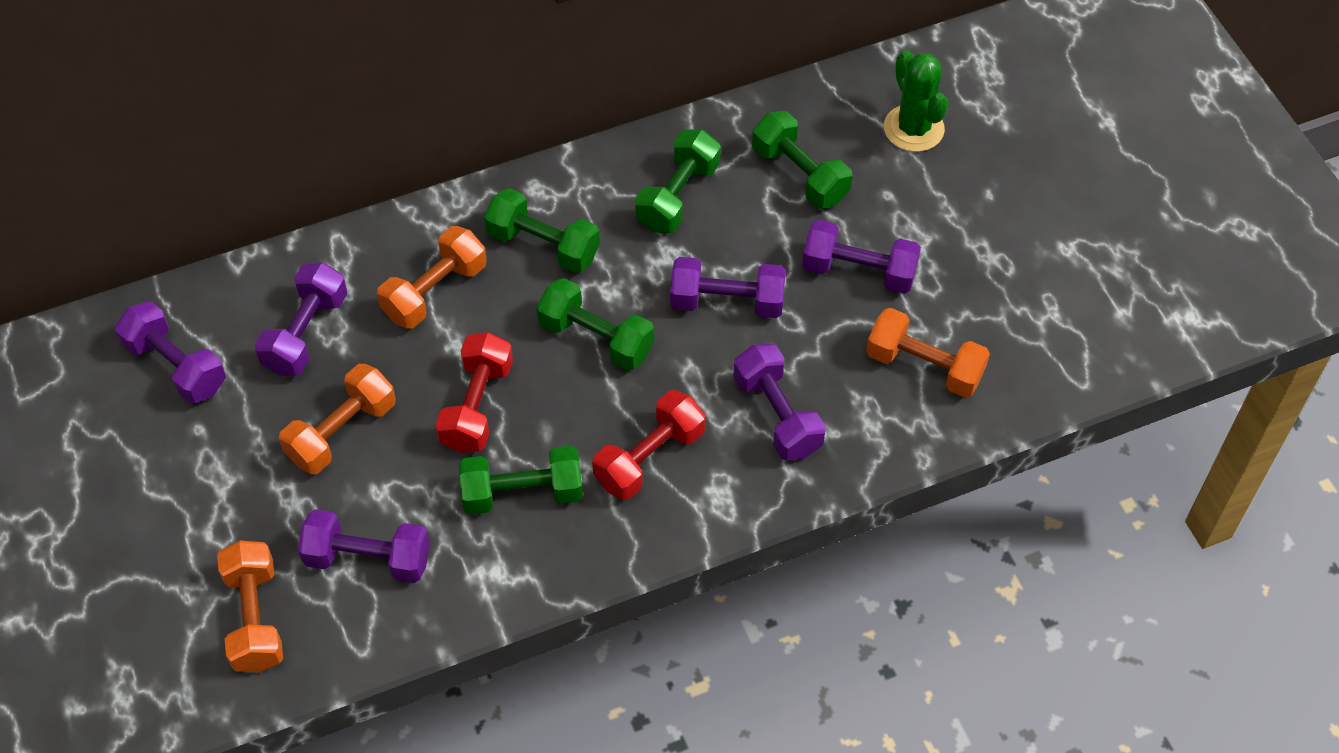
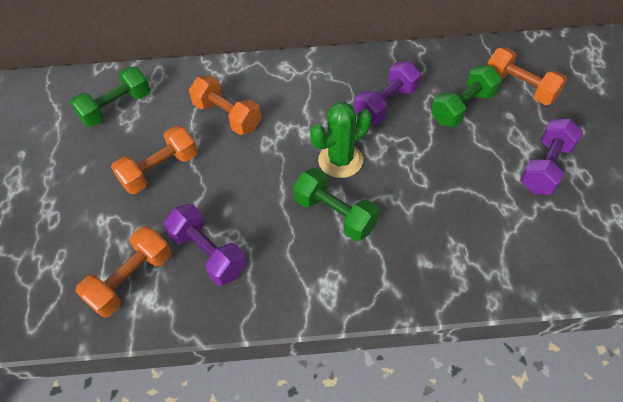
green dumbbell: 5 -> 3
purple dumbbell: 6 -> 3
red dumbbell: 2 -> 0

